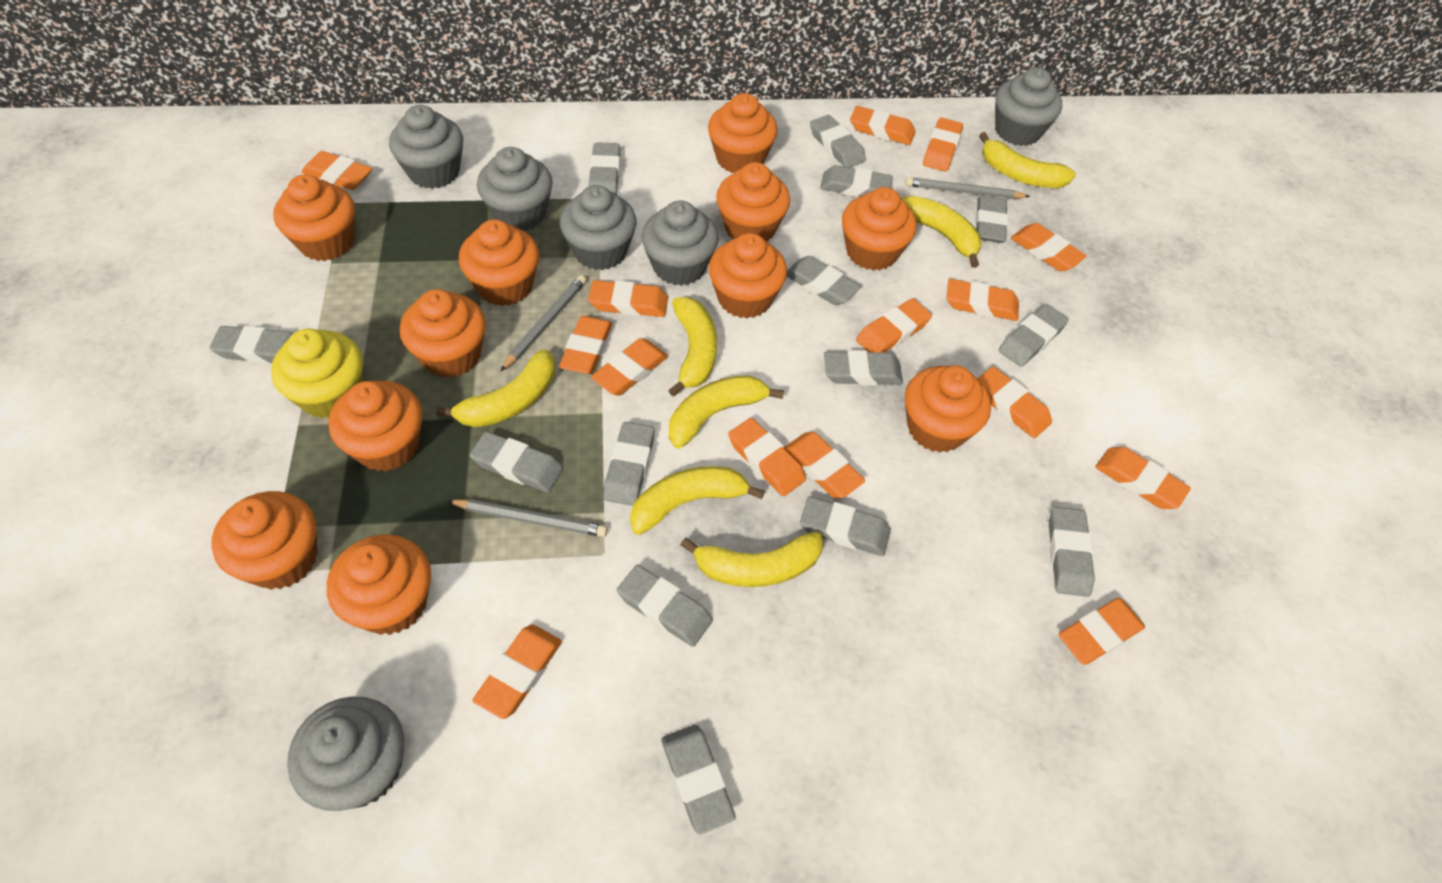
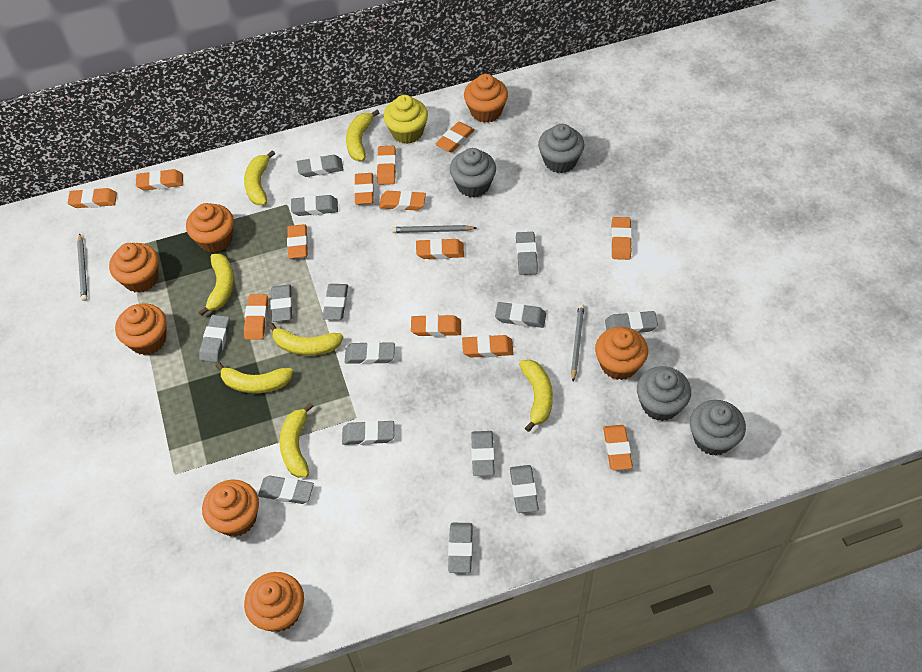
grey cupcake: 6 -> 4
orange cupcake: 11 -> 7
orange eraser: 15 -> 13

